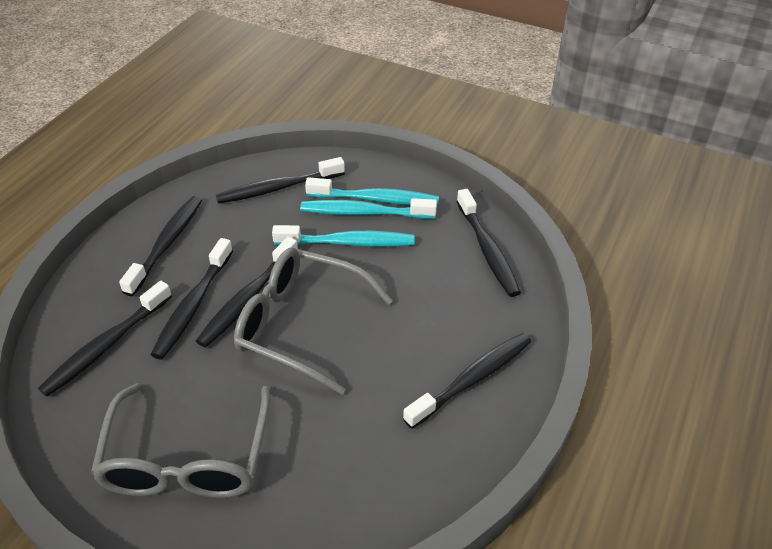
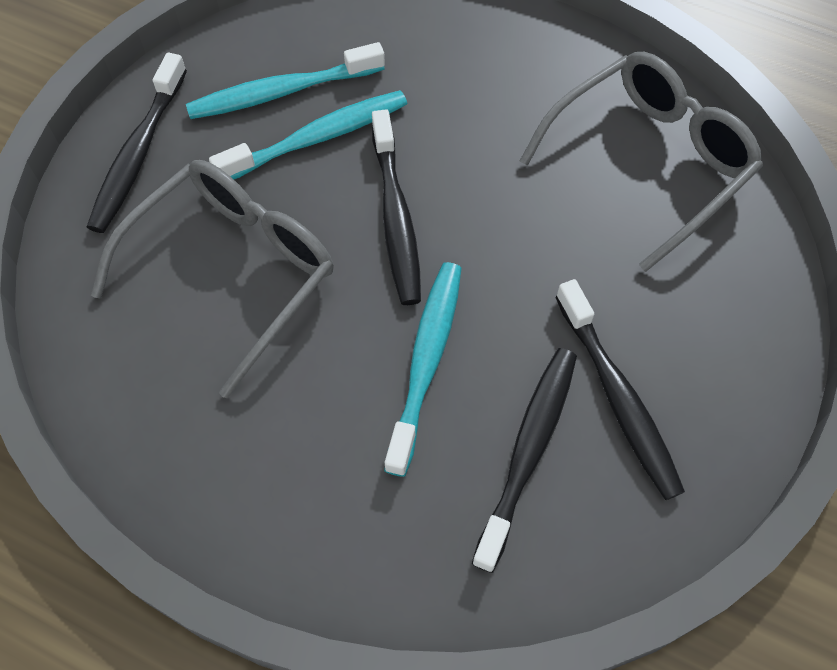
black toothbrush: 7 -> 4

